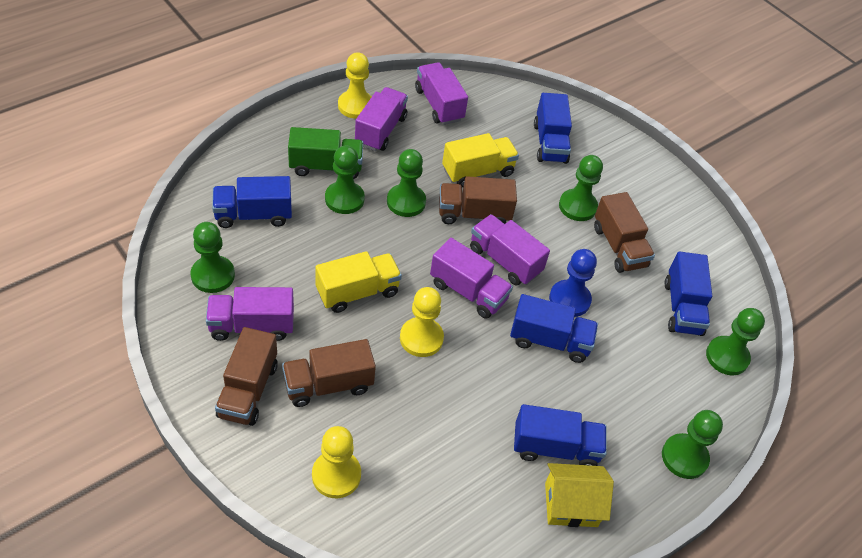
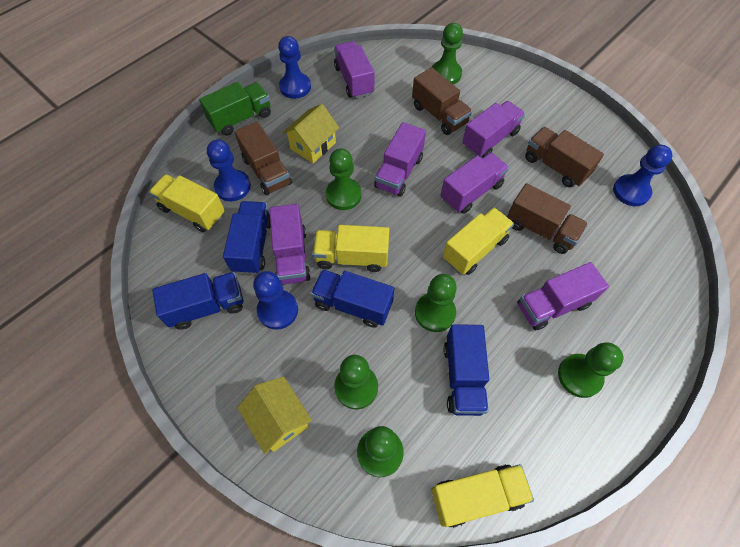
blue pawn: 1 -> 4
blue truck: 5 -> 4
purple truck: 5 -> 6
yellow house: 1 -> 2
yellow pawn: 3 -> 0
yellow truck: 2 -> 4

